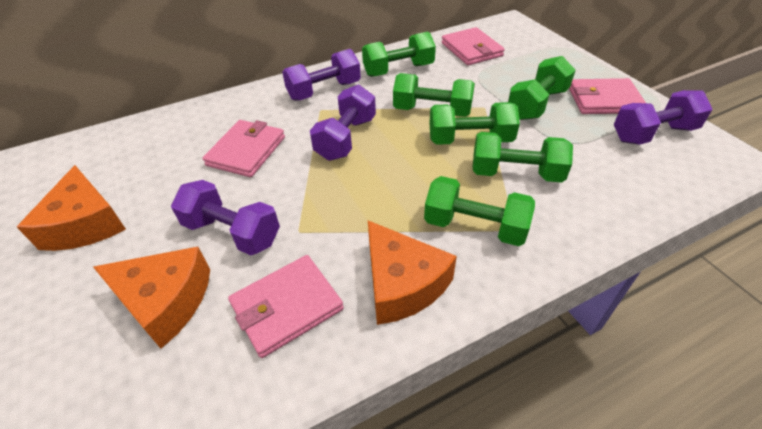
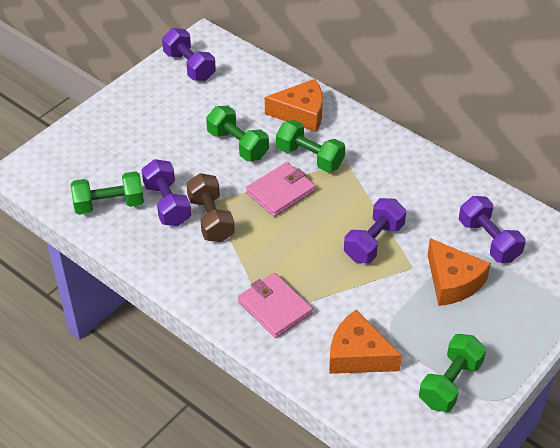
brown dumbbell: 0 -> 1
green dumbbell: 6 -> 4
pink wallet: 4 -> 2

